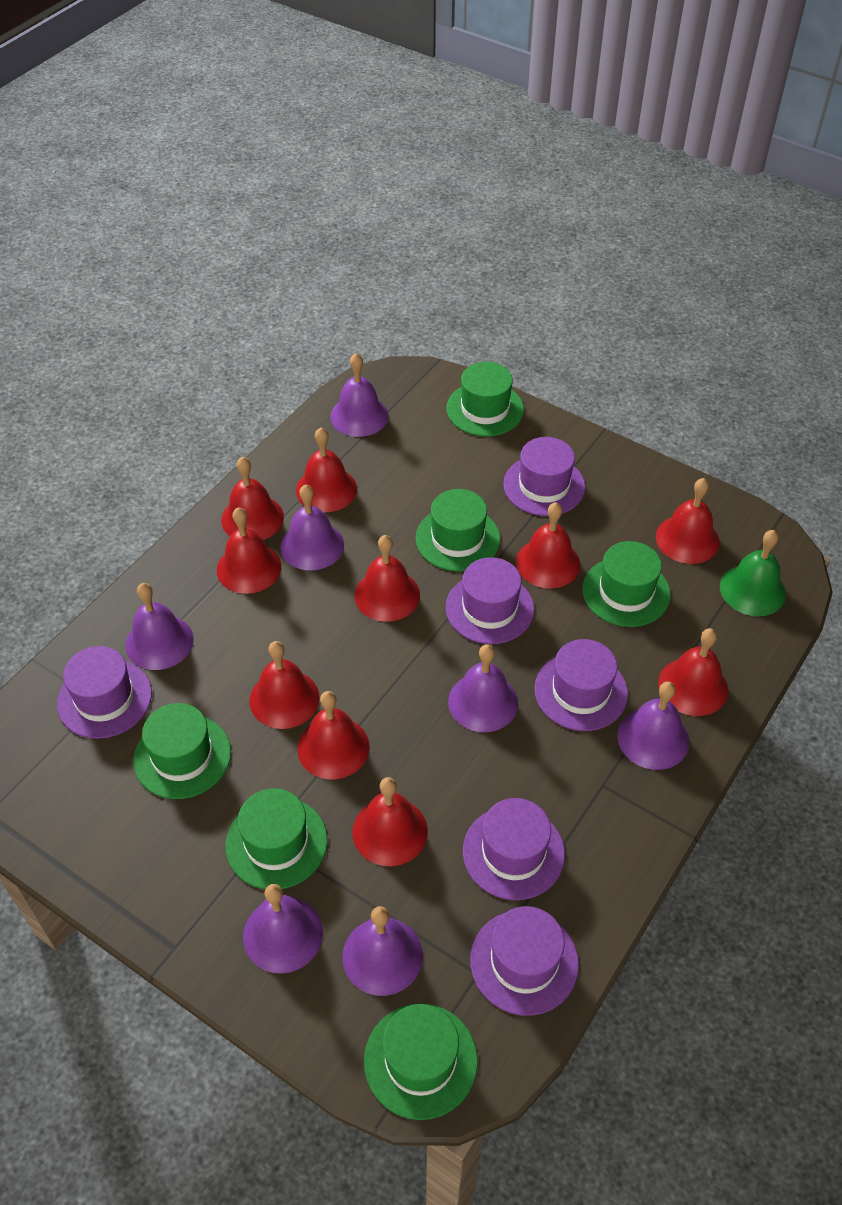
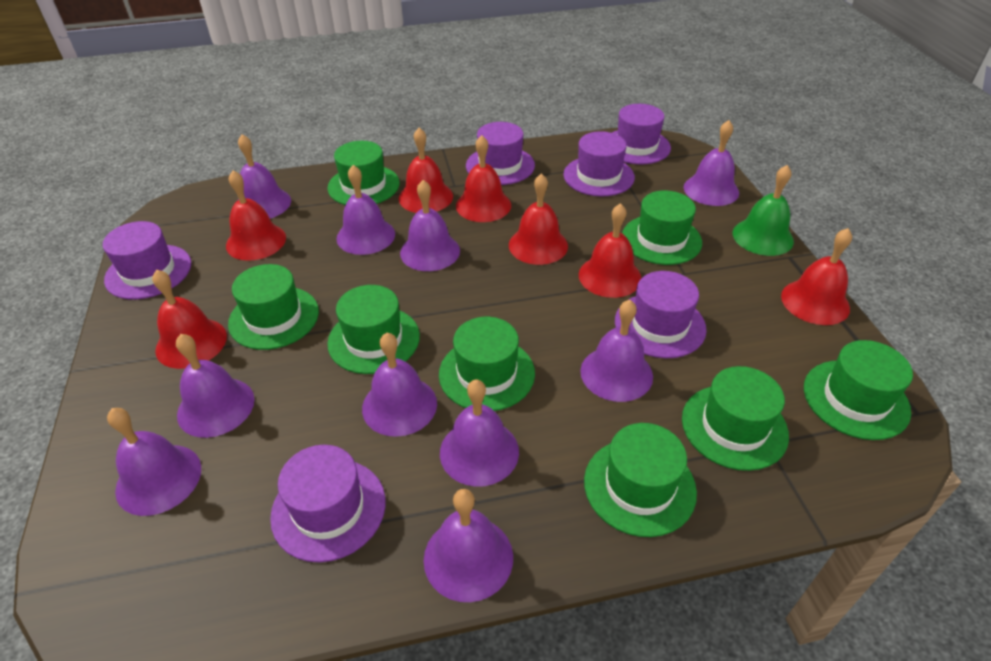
green hat: 6 -> 8
purple bell: 7 -> 10
red bell: 10 -> 7

